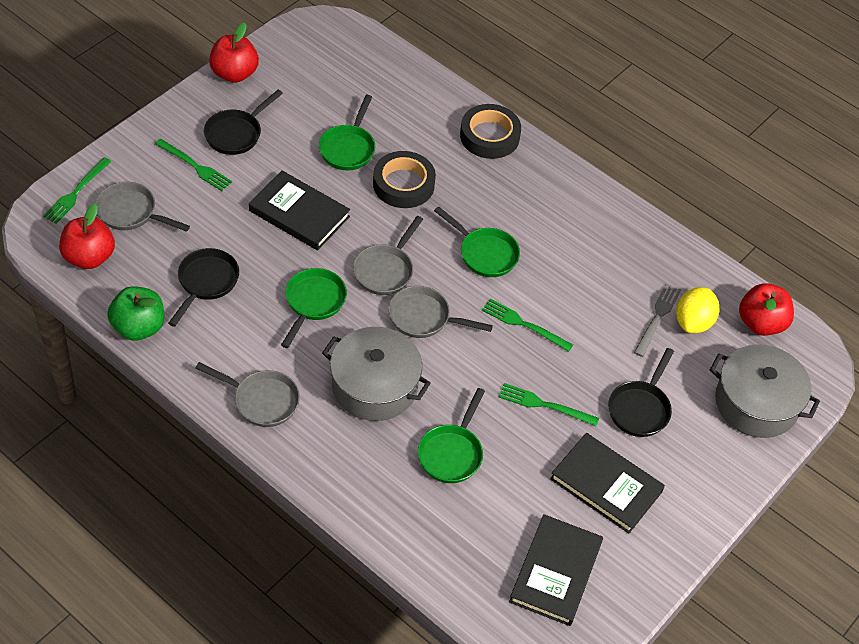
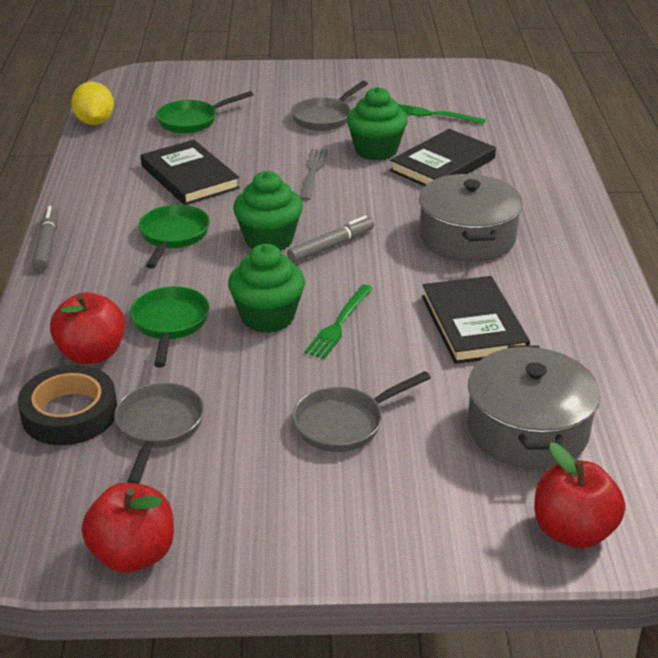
black pan: 3 -> 0
black tape: 2 -> 1
green apple: 1 -> 0
green cupcake: 0 -> 3
green fork: 4 -> 2
green pan: 4 -> 3
grey marker: 0 -> 2
grey pan: 4 -> 3

